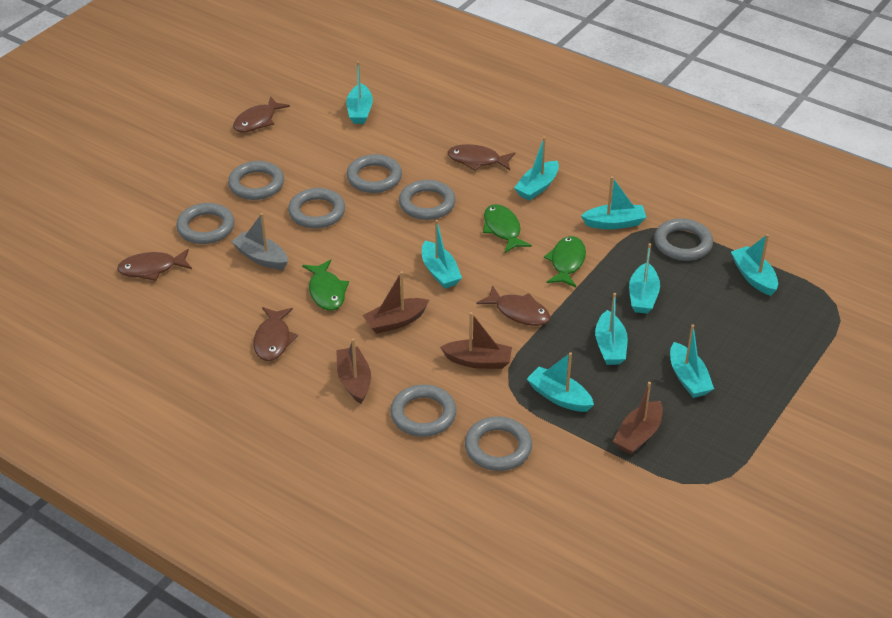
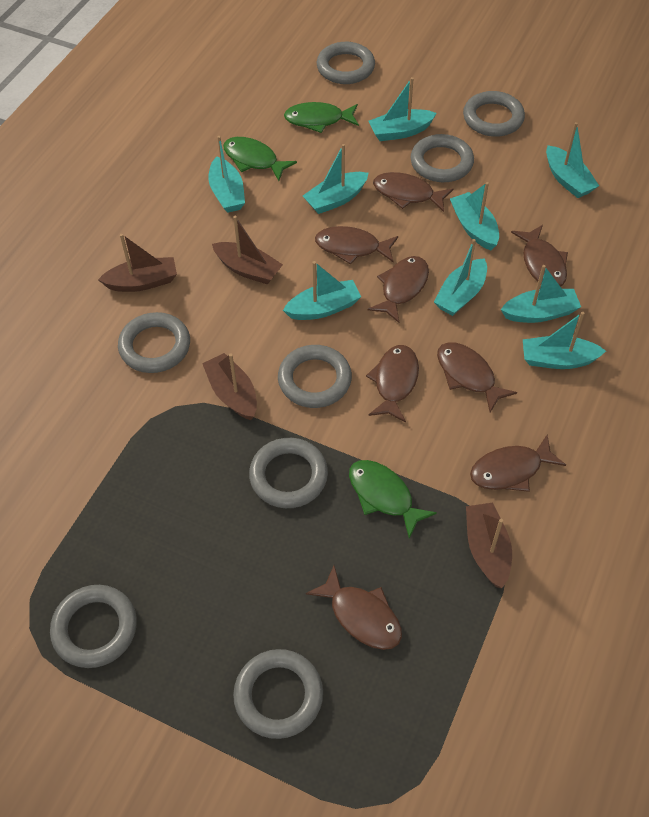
brown fish: 5 -> 8
grey boat: 1 -> 0

